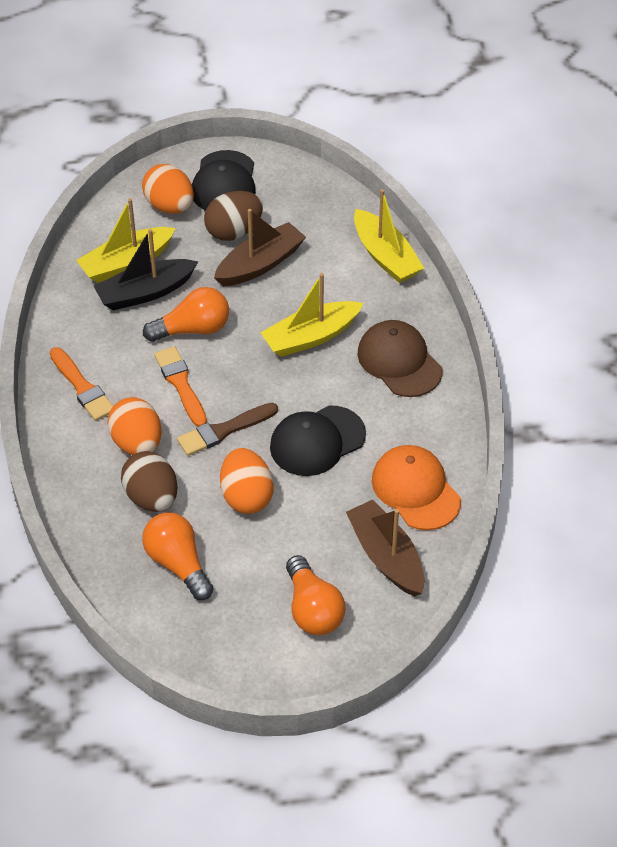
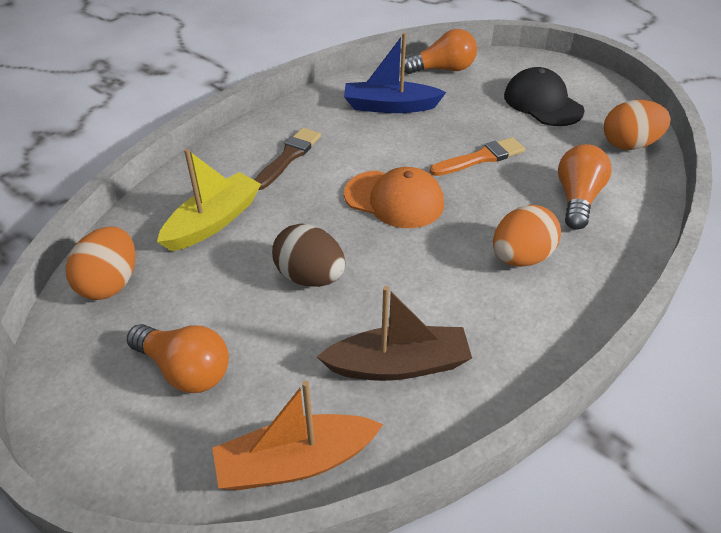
black boat: 1 -> 0
black cap: 2 -> 1
blue boat: 0 -> 1
brown boat: 2 -> 1
brown cap: 1 -> 0
brown egg: 2 -> 1
orange boat: 0 -> 1
orange brush: 2 -> 1
yellow boat: 3 -> 1

